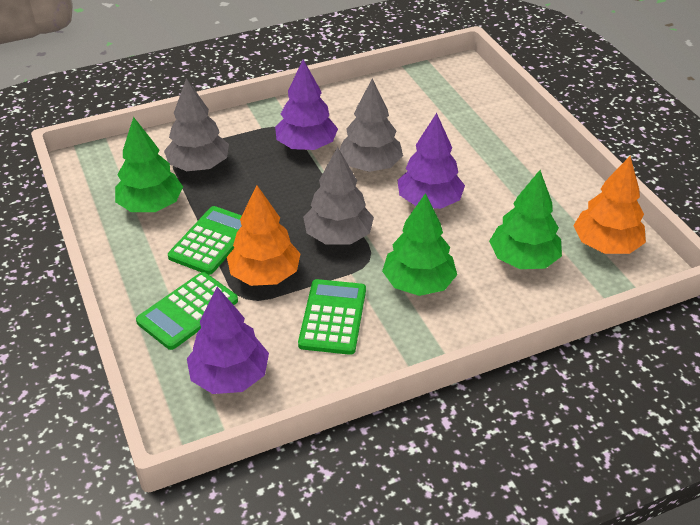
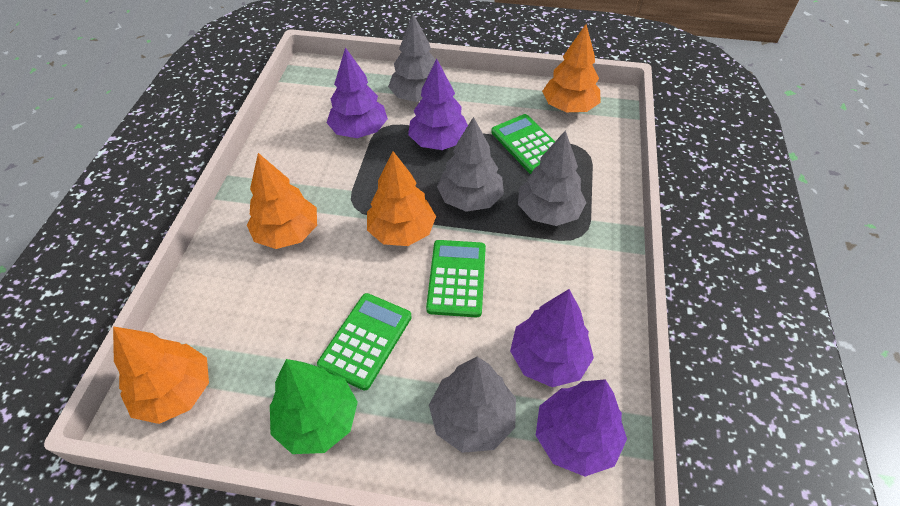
green tree: 3 -> 1
grey tree: 3 -> 4
orange tree: 2 -> 4
purple tree: 3 -> 4

